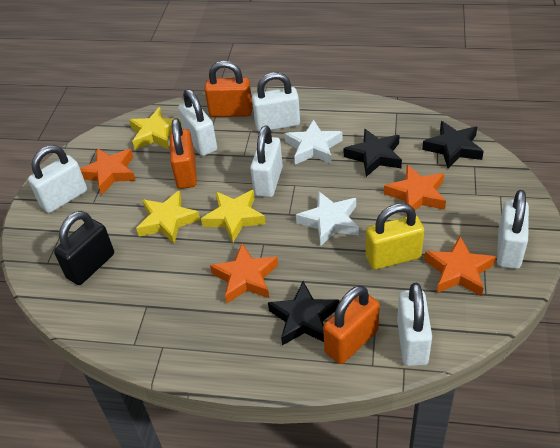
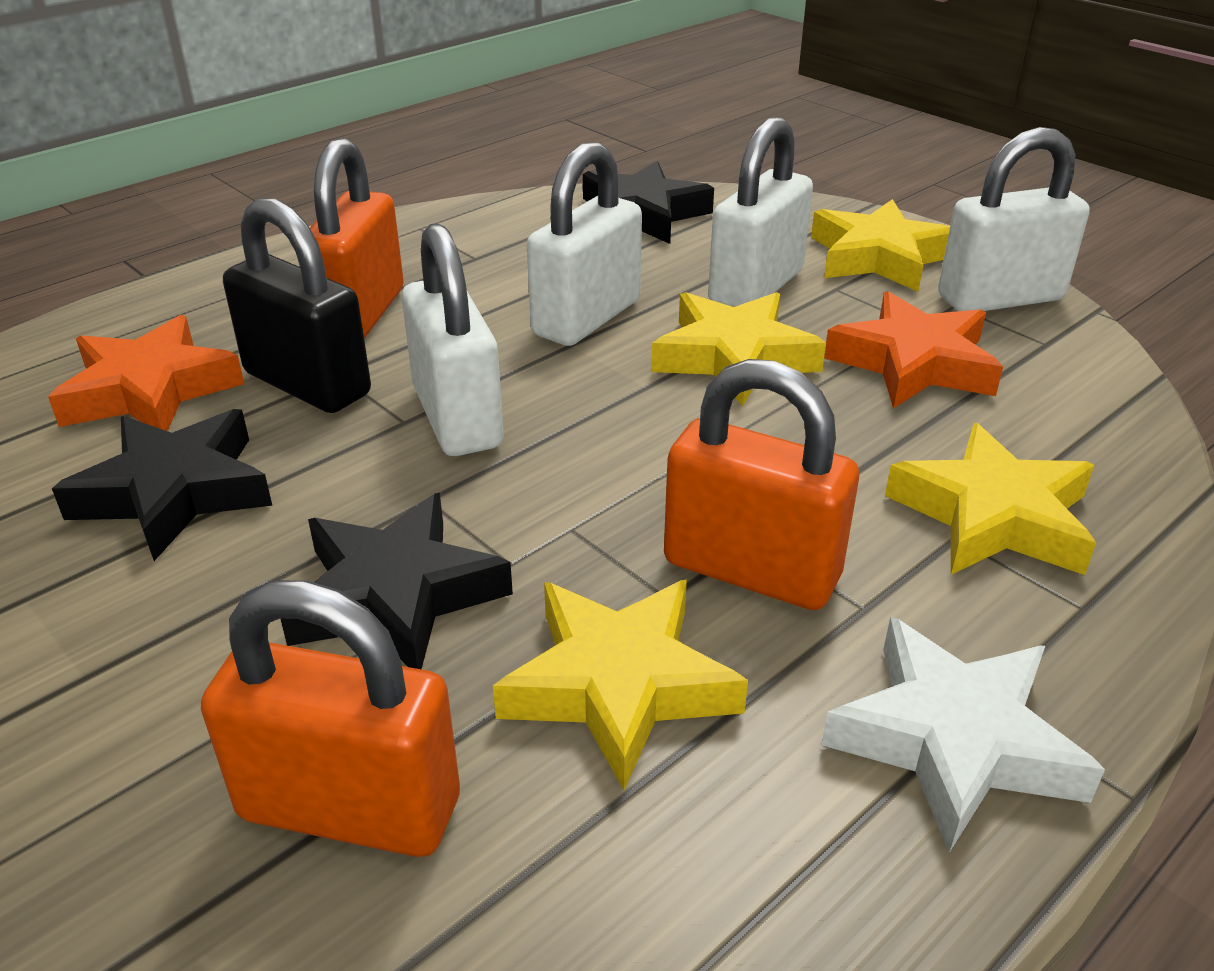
orange star: 4 -> 2
white padlock: 6 -> 4
white star: 2 -> 1
yellow padlock: 1 -> 0
yellow star: 3 -> 4

